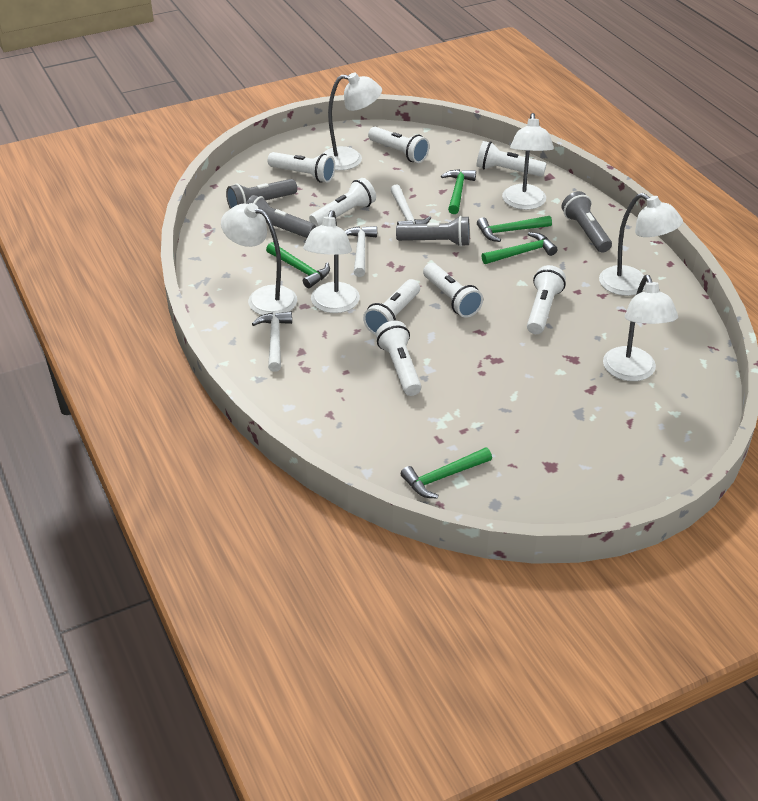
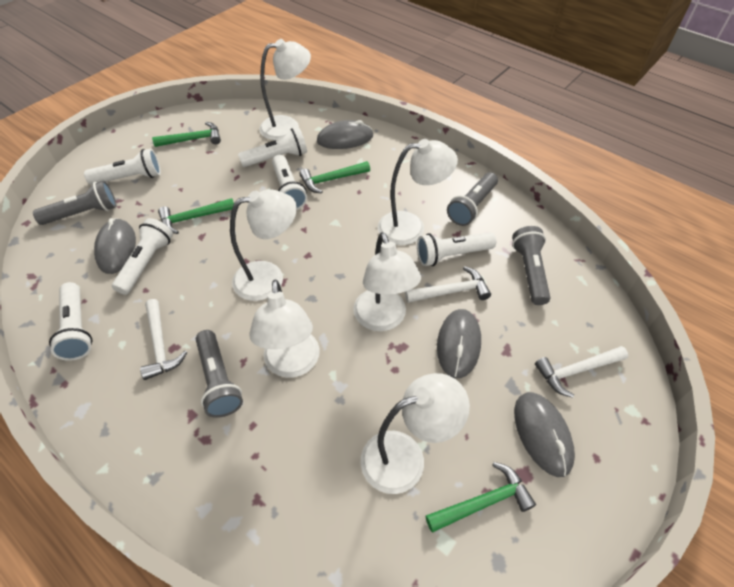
green hammer: 5 -> 4
grey mouse: 0 -> 4
white flashlight: 8 -> 6

